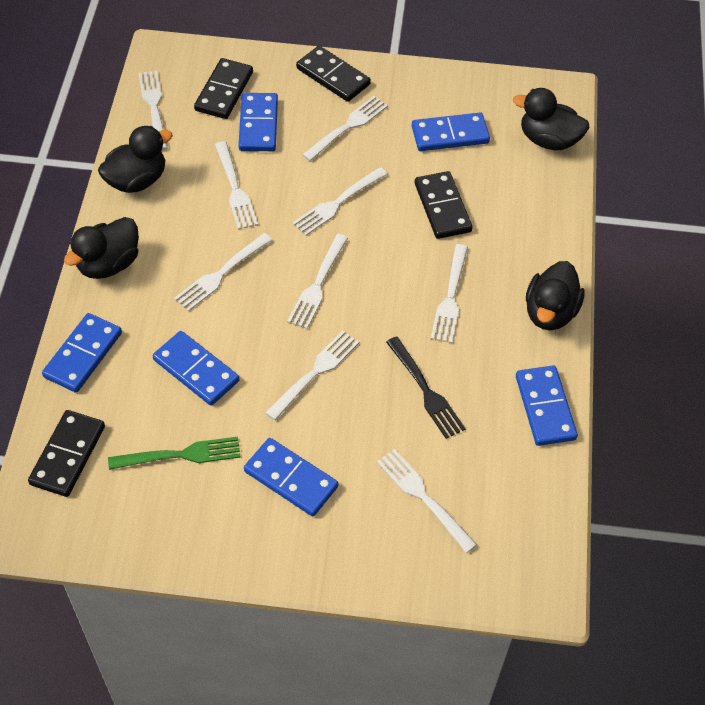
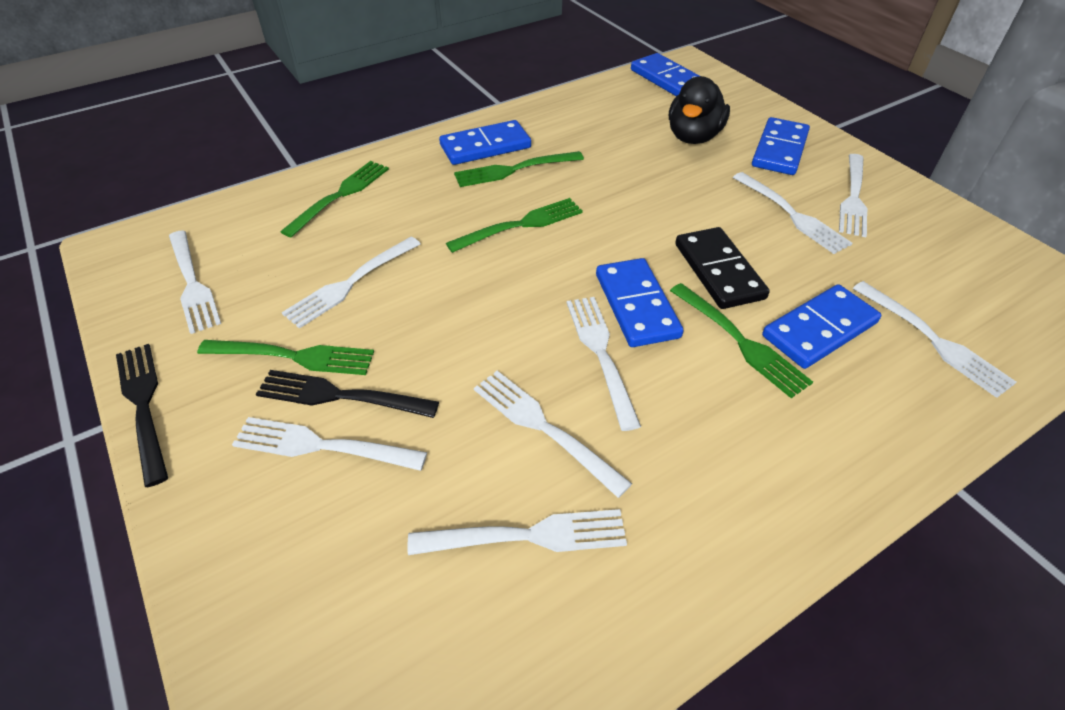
black domino: 4 -> 1
black duck: 4 -> 1
black fork: 1 -> 2
blue domino: 6 -> 5
green fork: 1 -> 5

